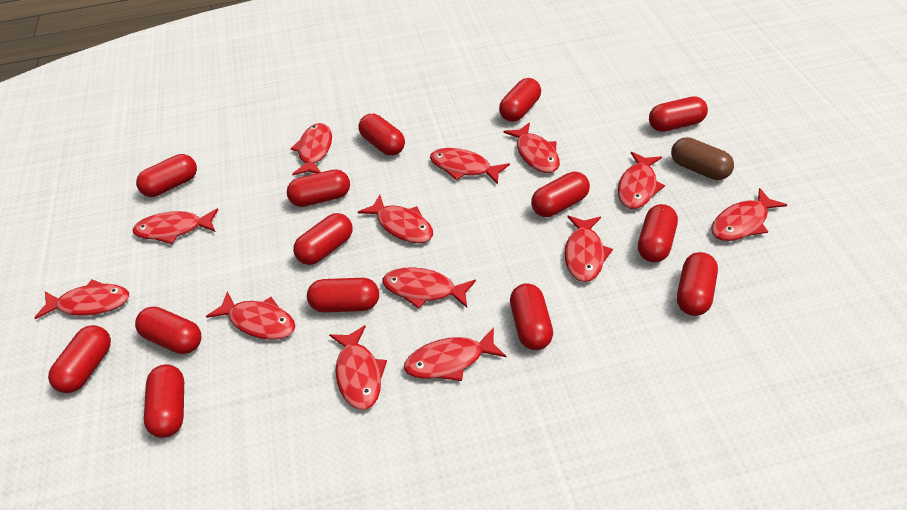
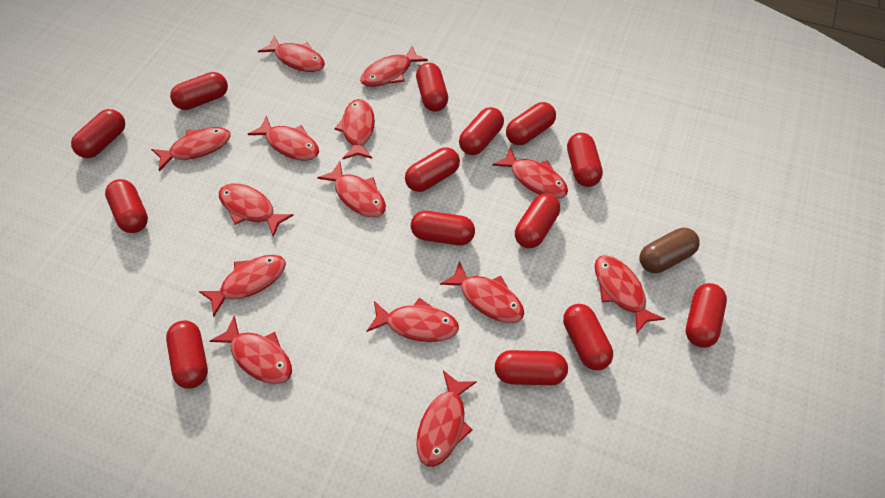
red fish: 13 -> 14

